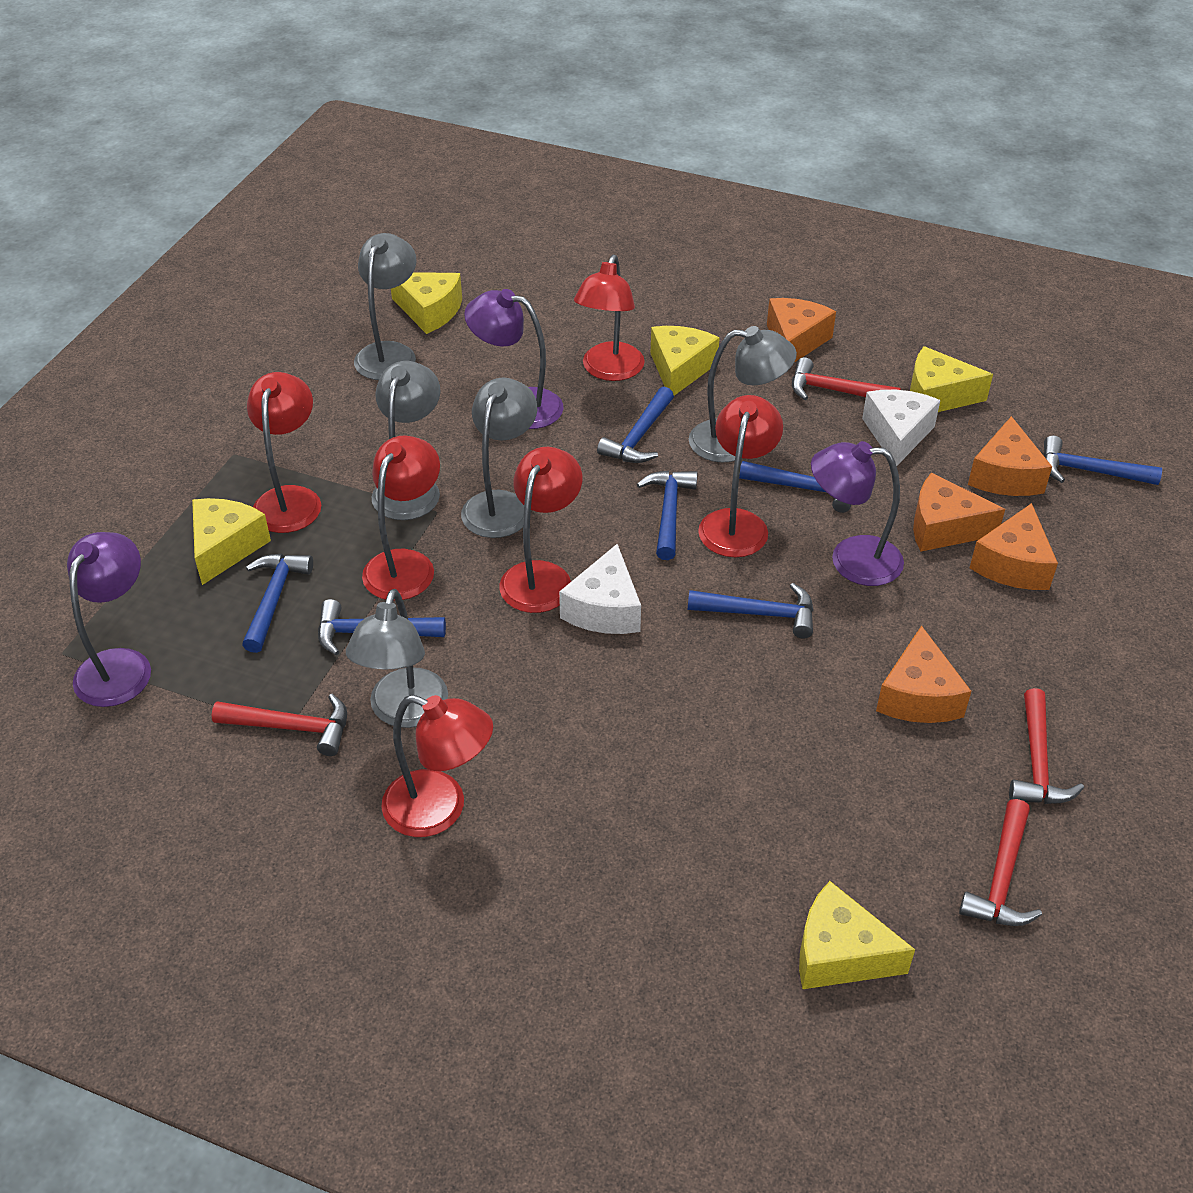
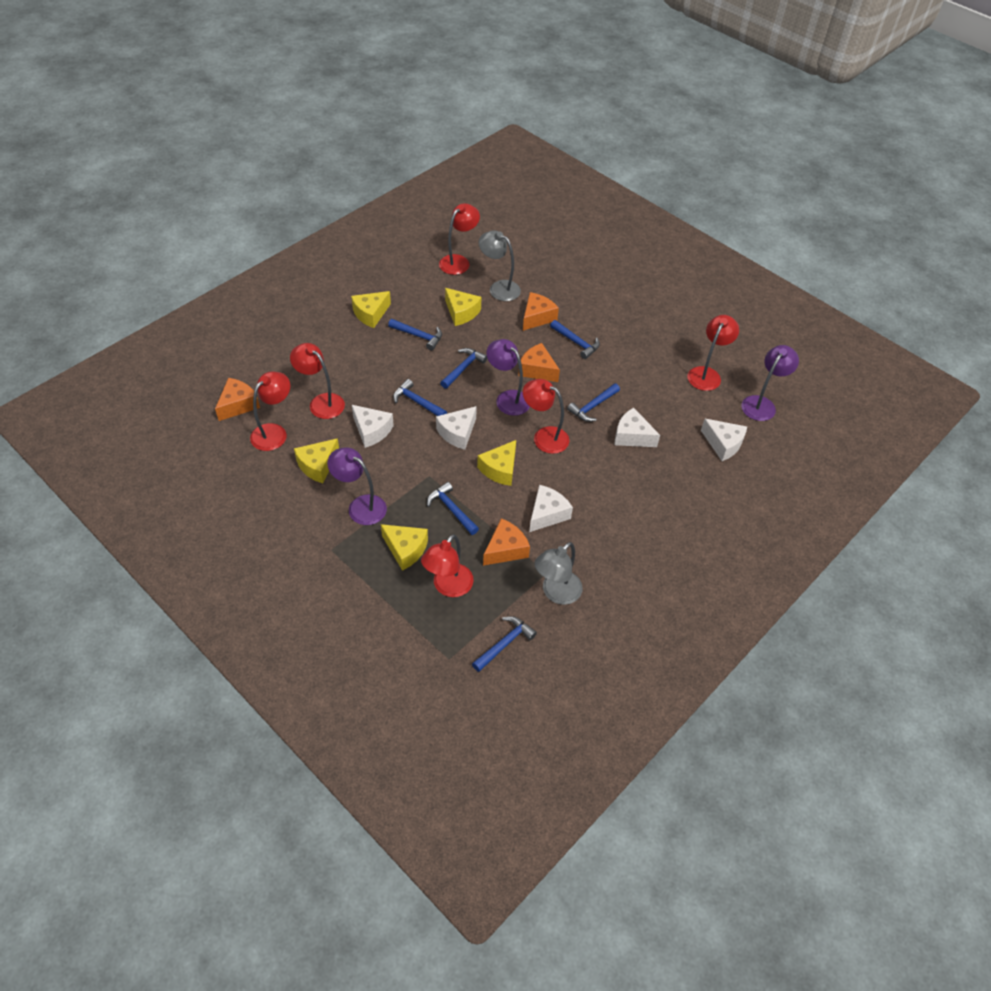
grey lamp: 5 -> 2
orange cheese: 5 -> 4
red hammer: 4 -> 0
white cheese: 2 -> 5

